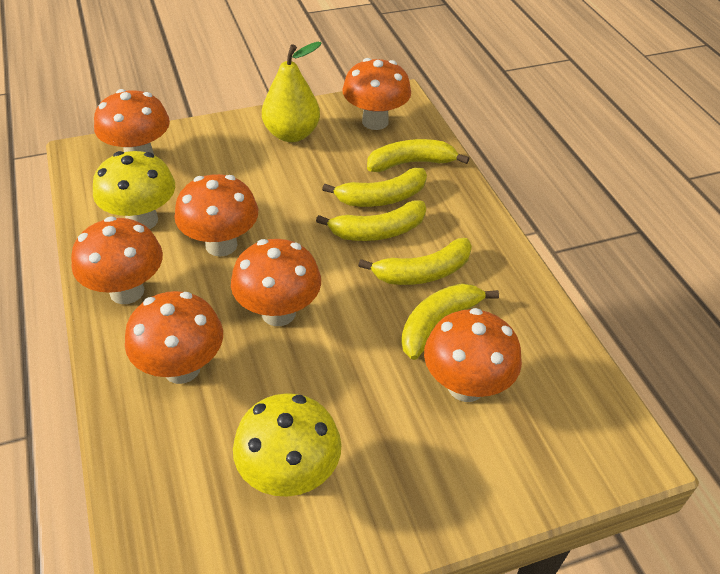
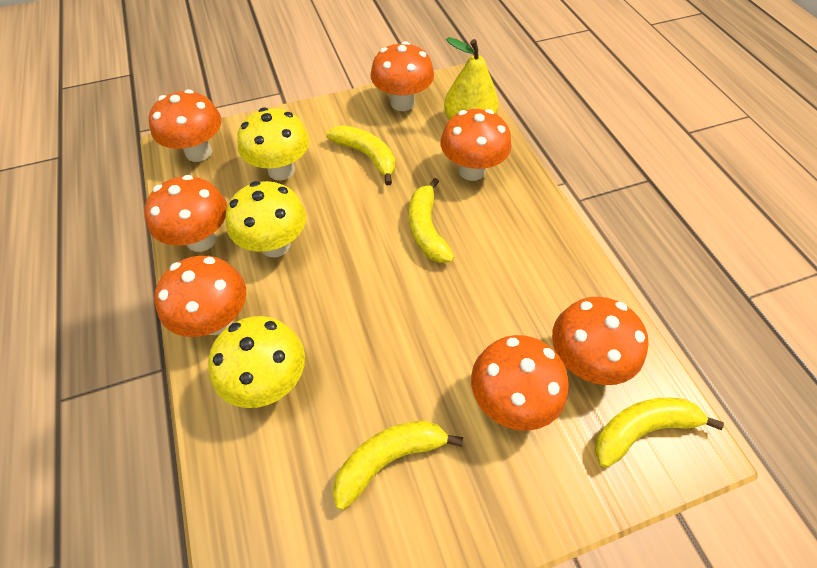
yellow banana: 5 -> 4
yellow mushroom: 2 -> 3

